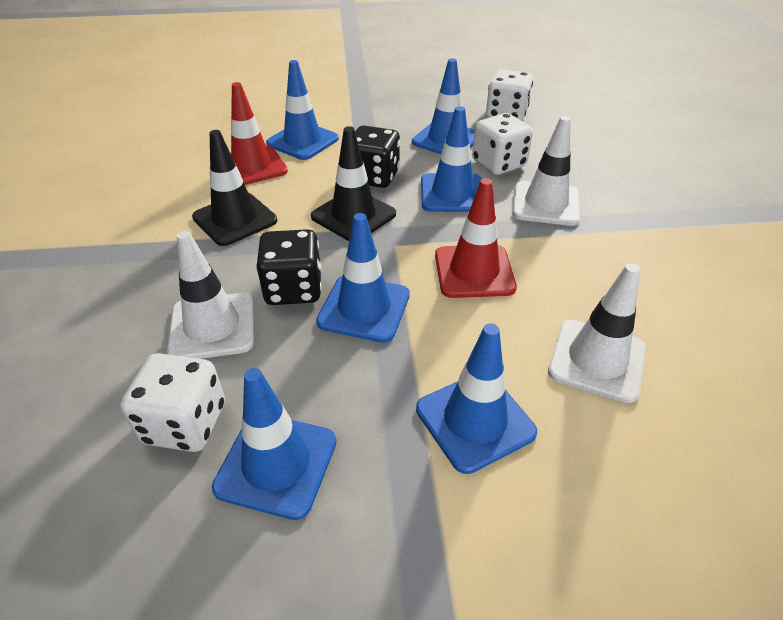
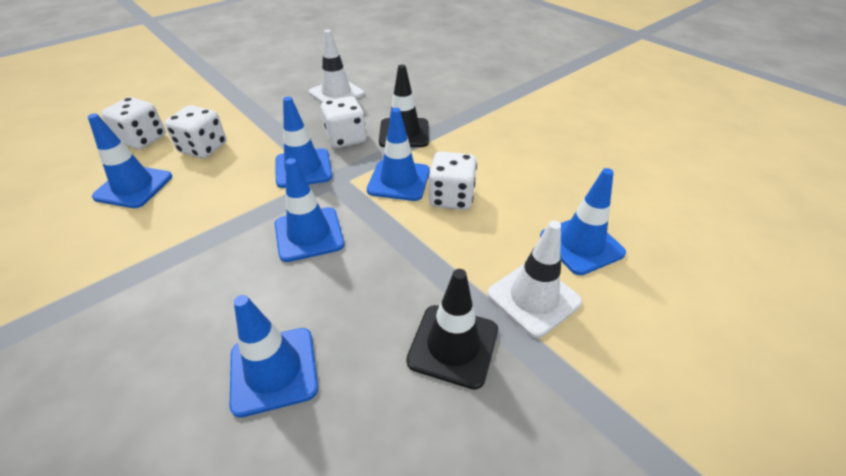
black dice: 2 -> 0
red traffic cone: 2 -> 0
white dice: 3 -> 4
white traffic cone: 3 -> 2

